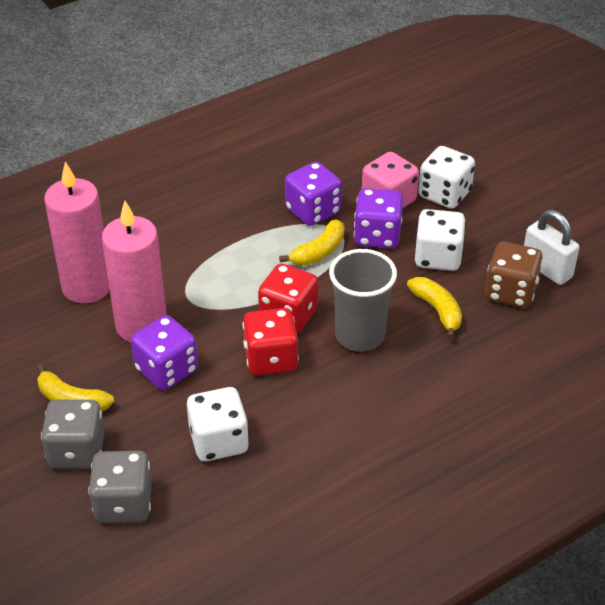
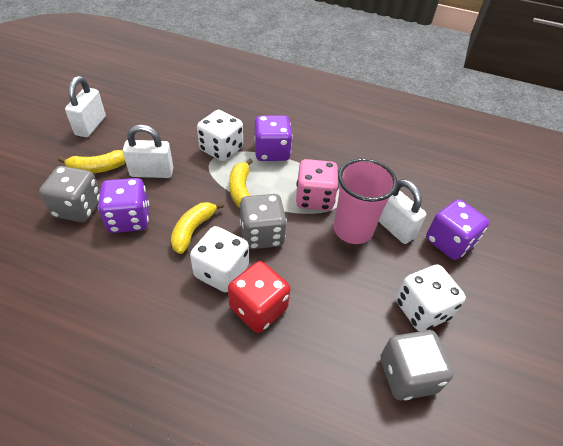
brown dice: 1 -> 0
grey cup: 1 -> 0
grey dice: 2 -> 3
pink candle: 2 -> 0
pink cup: 0 -> 1
red dice: 2 -> 1
white padlock: 1 -> 3

